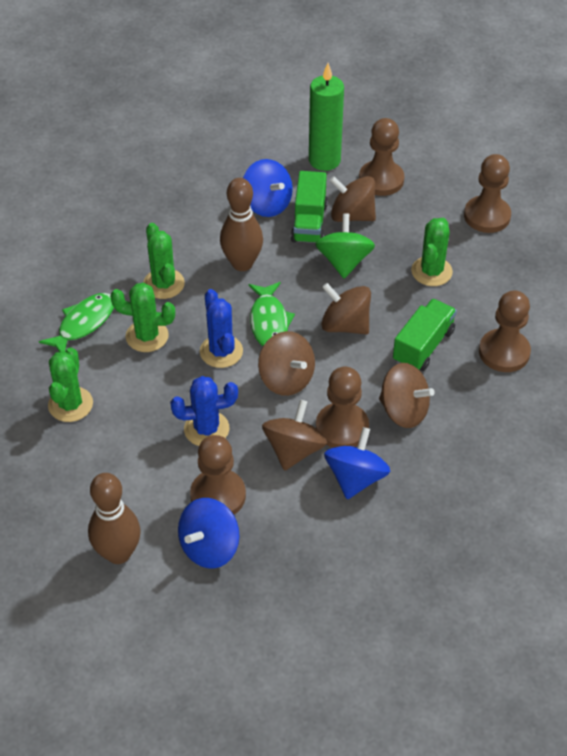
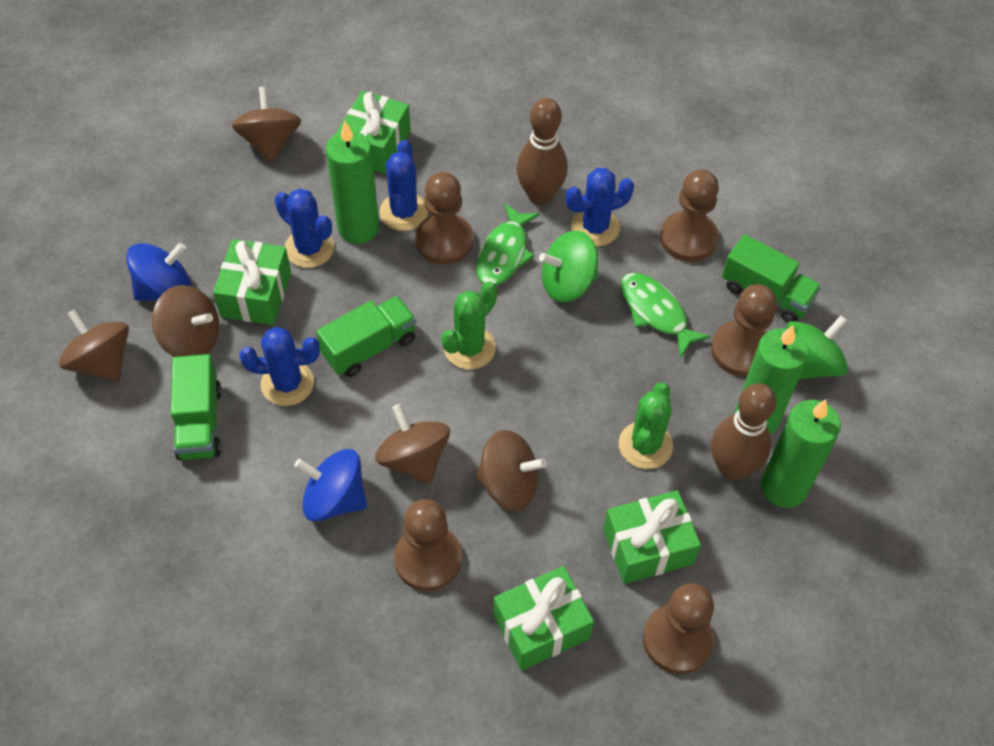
blue cactus: 2 -> 4
blue spinning top: 3 -> 2
green cactus: 4 -> 2
green candle: 1 -> 3
green gift: 0 -> 4
green spinning top: 1 -> 2
green truck: 2 -> 3

